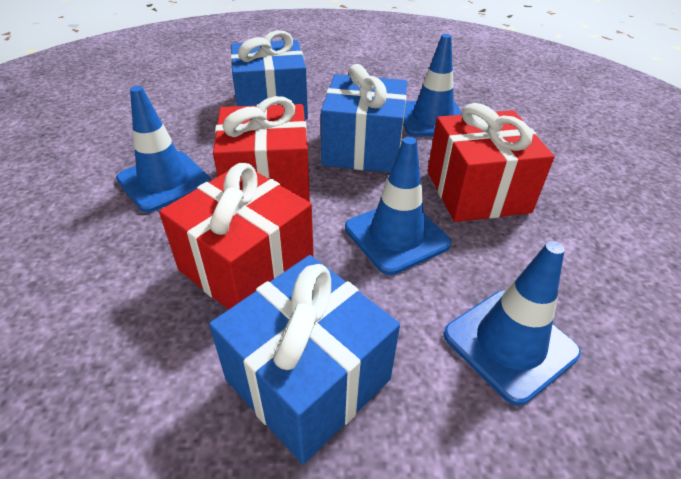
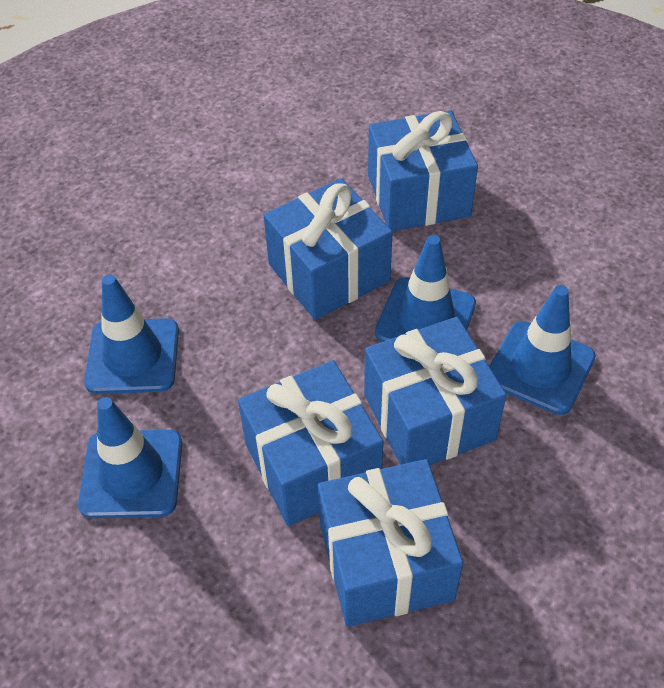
blue gift: 3 -> 5
red gift: 3 -> 0

